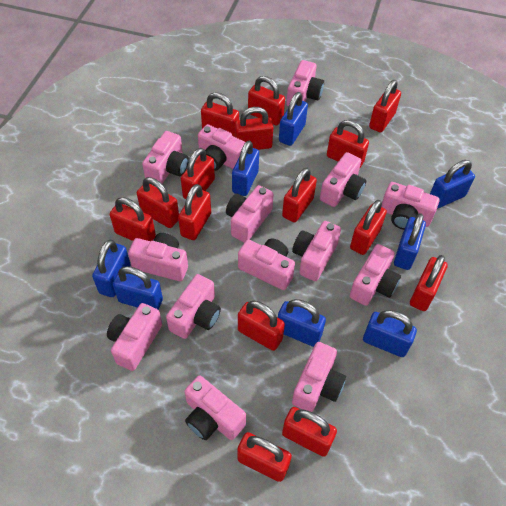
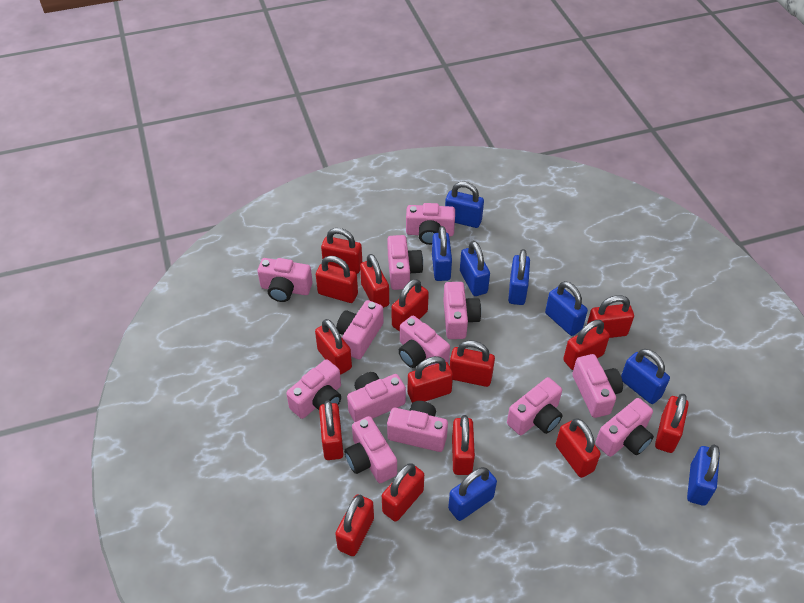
pink camera: 14 -> 13

